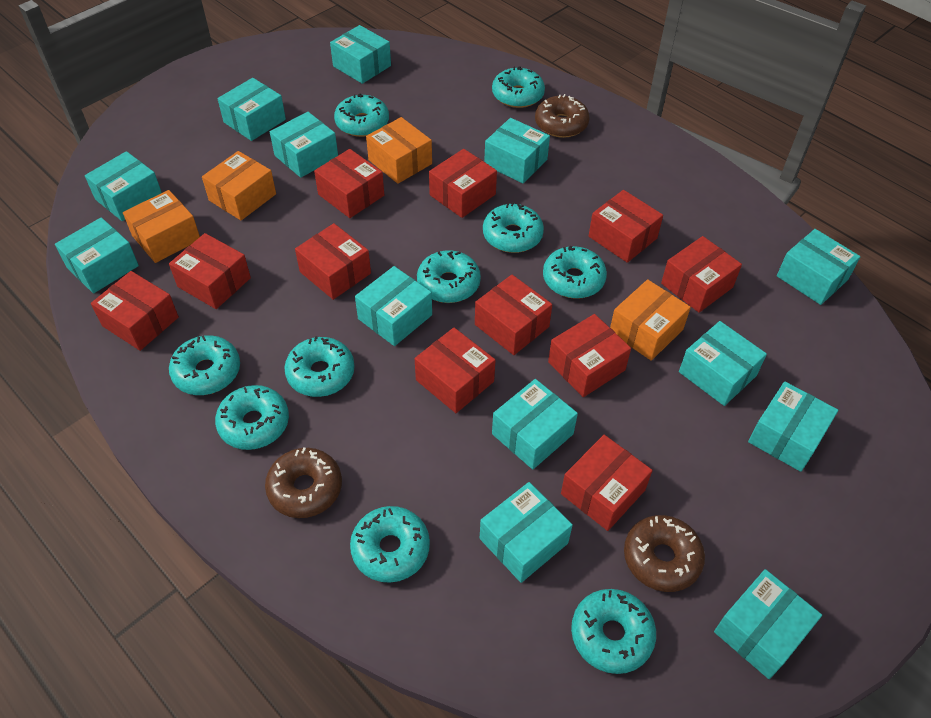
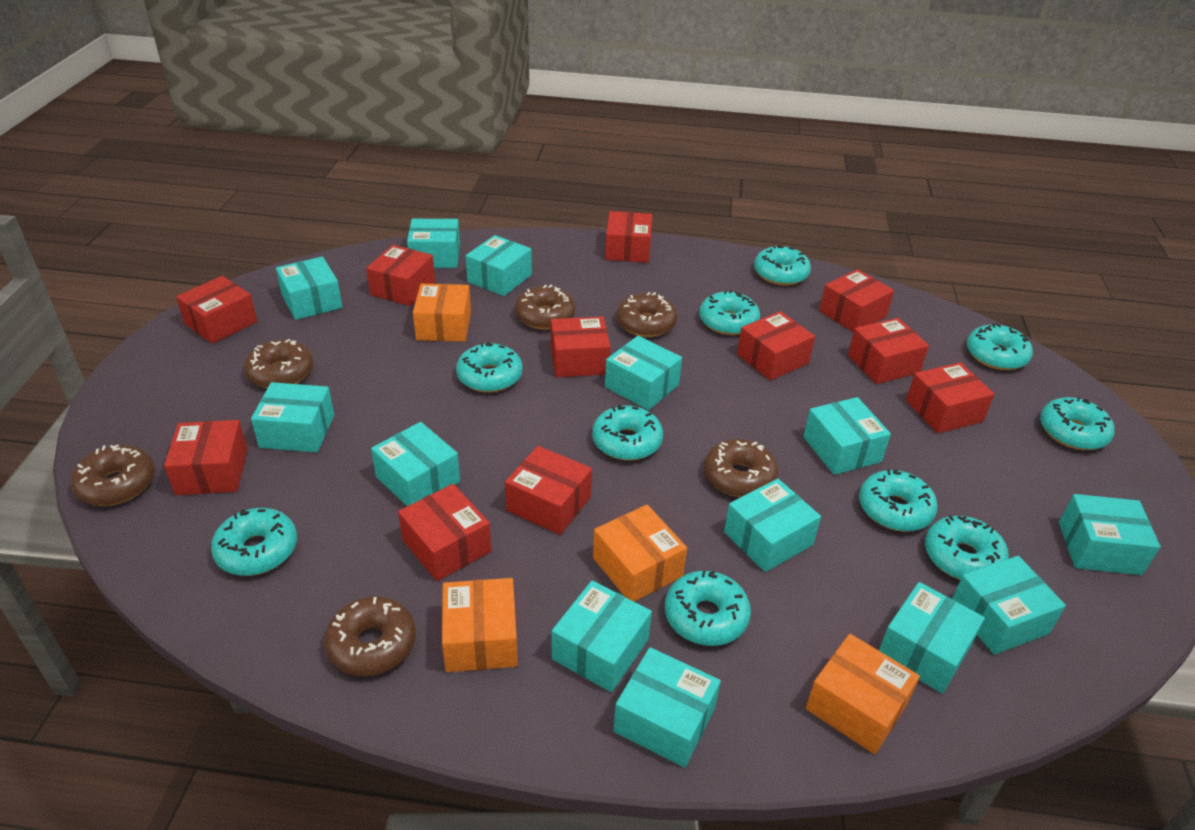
brown donut: 3 -> 6

